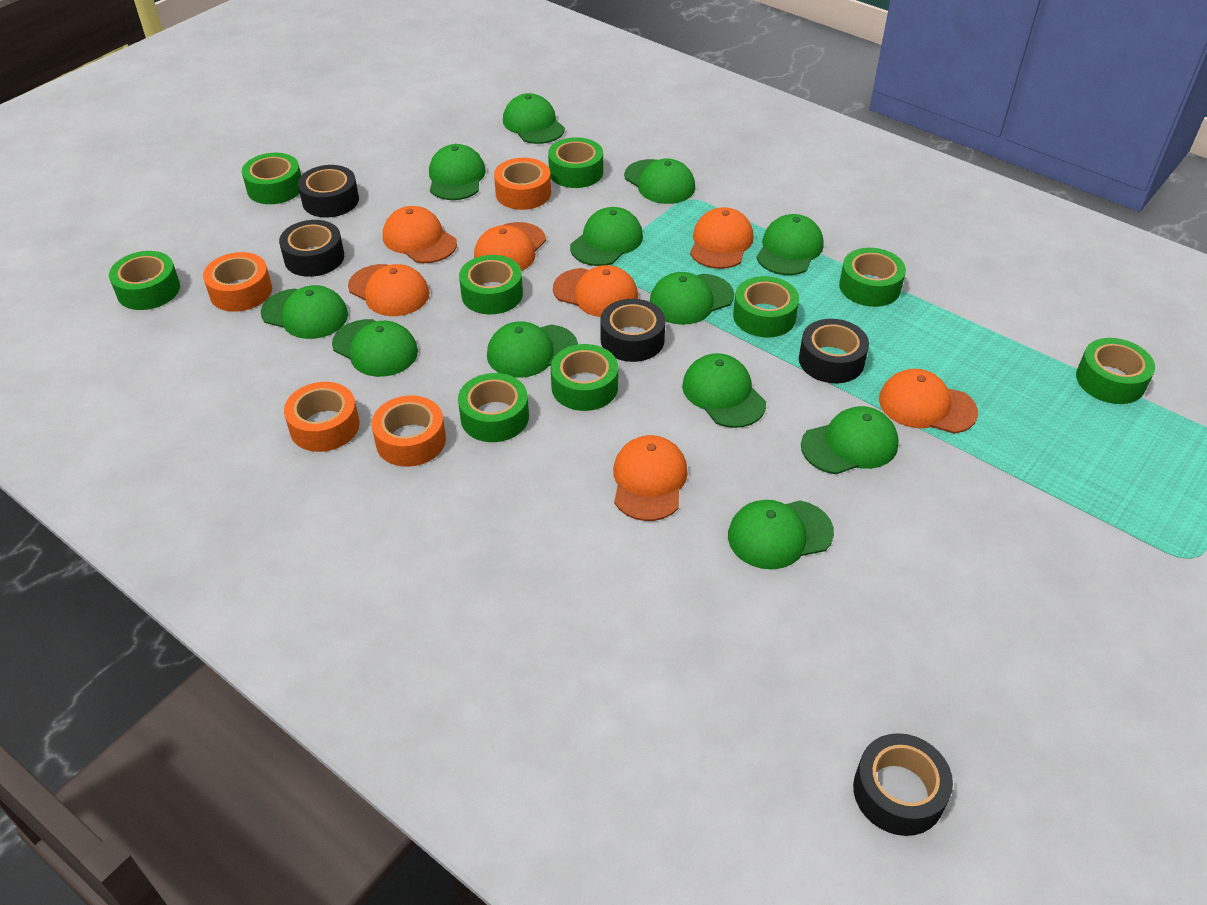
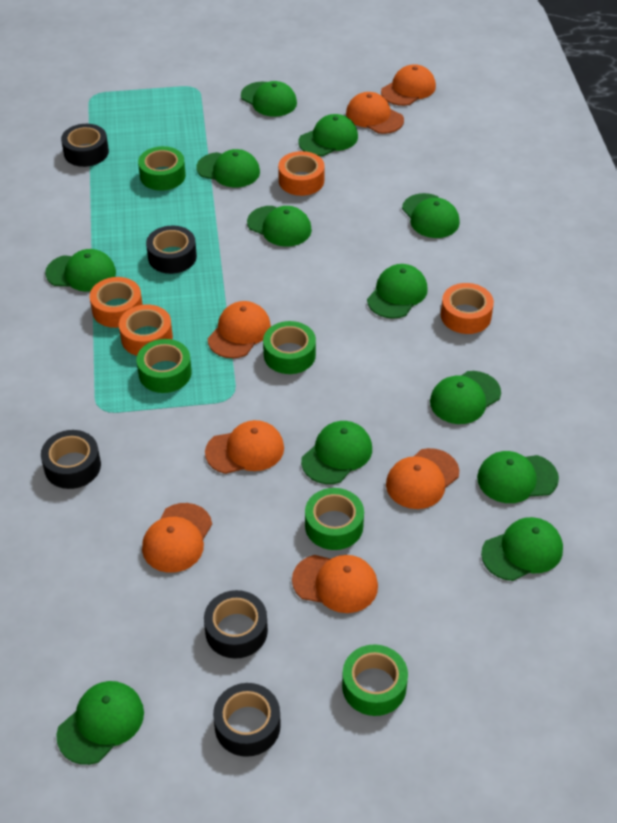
green tape: 9 -> 5

